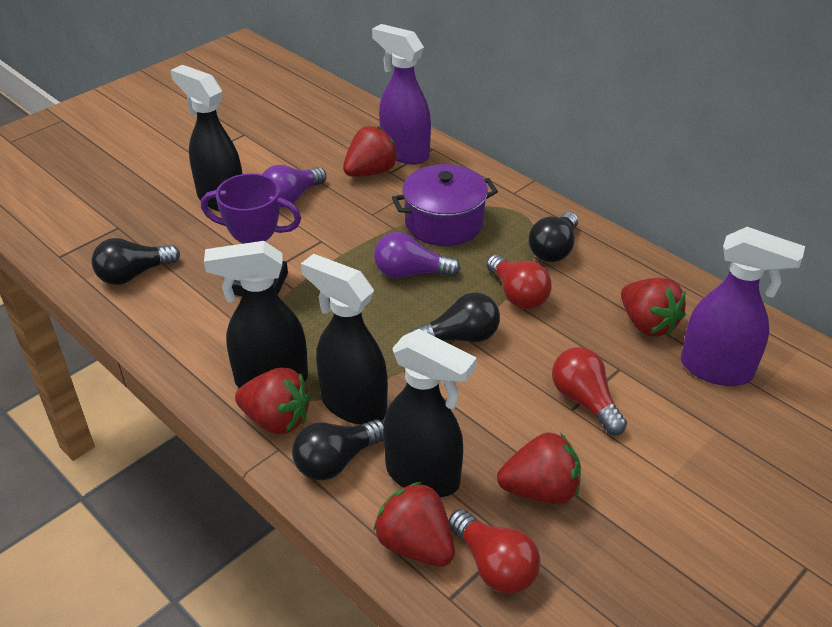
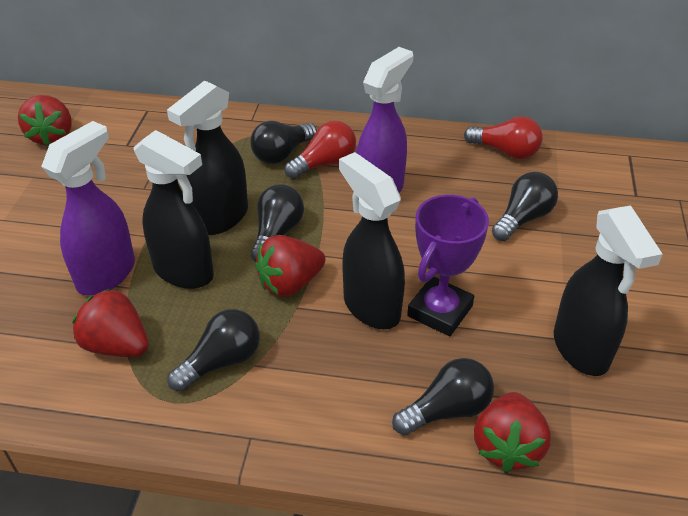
black light bulb: 4 -> 5
purple light bulb: 2 -> 0
purple pot: 1 -> 0
red light bulb: 3 -> 2
red strawberry: 5 -> 4

